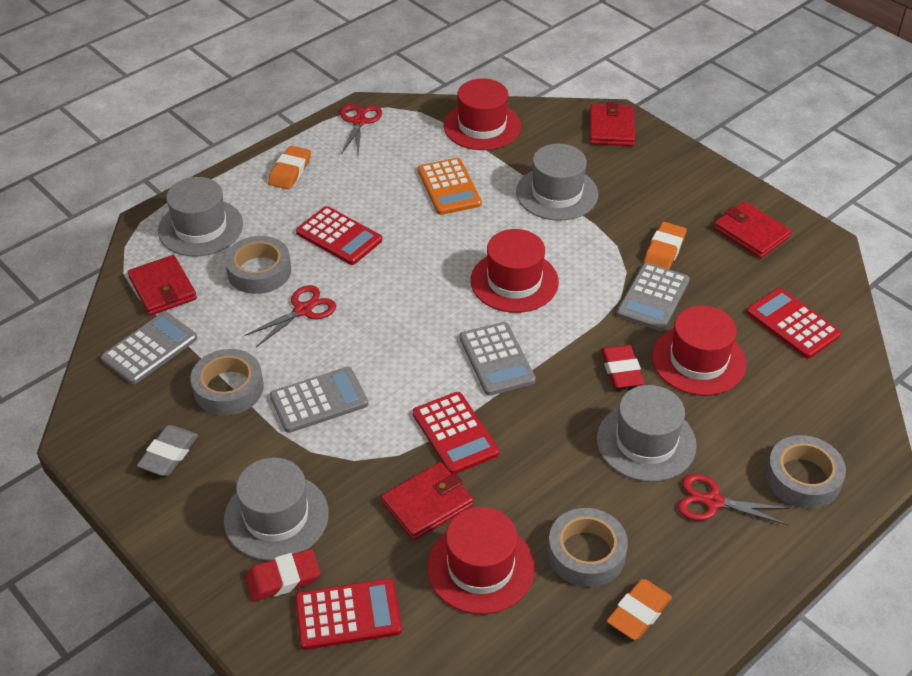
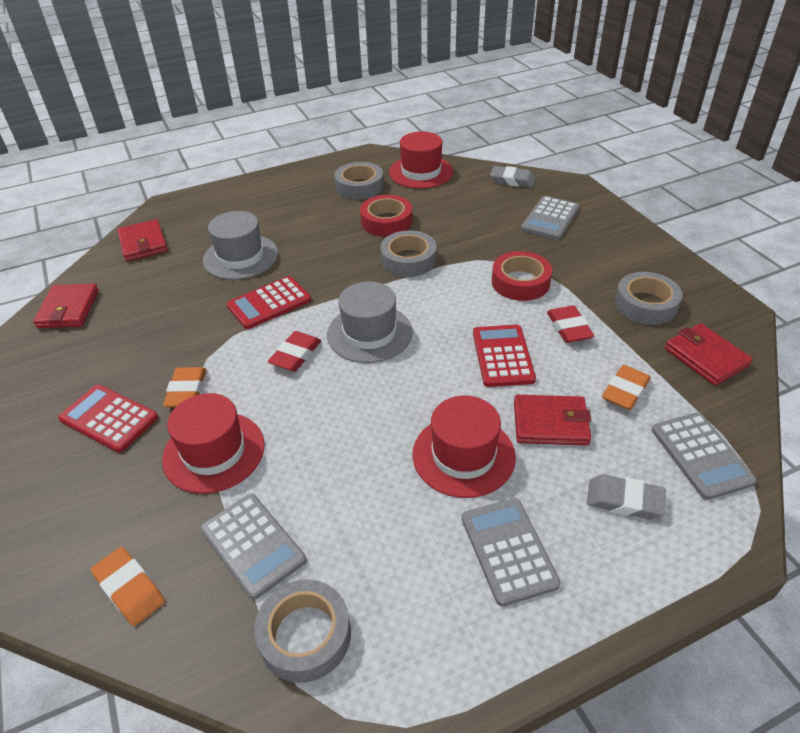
grey eraser: 1 -> 2
grey hat: 4 -> 2
orange calculator: 1 -> 0
red calculator: 4 -> 3
red hat: 4 -> 3
red scissors: 3 -> 0
red tape: 0 -> 2

